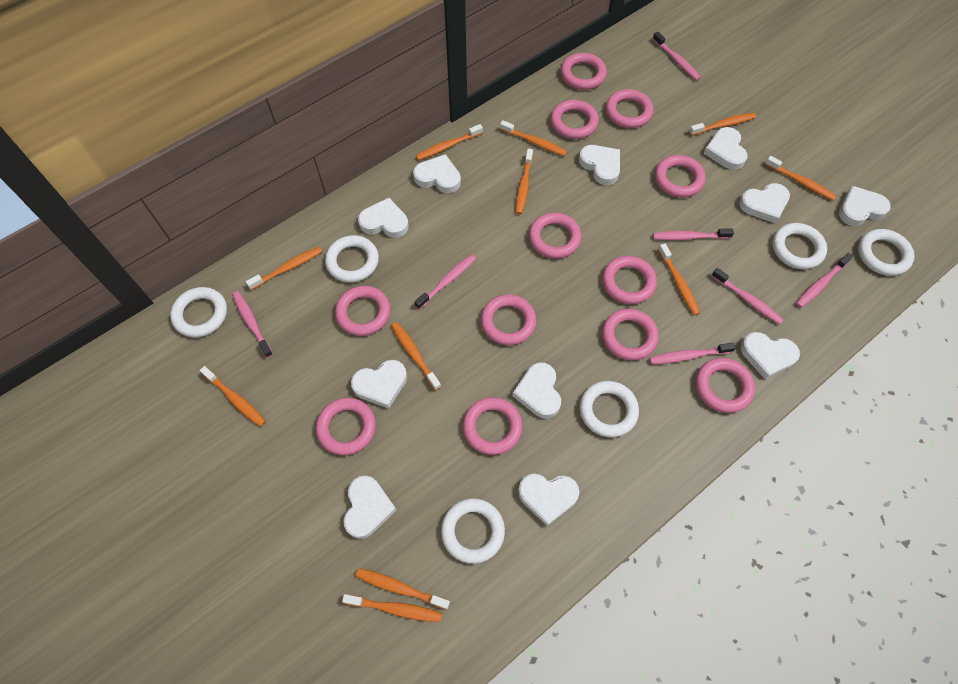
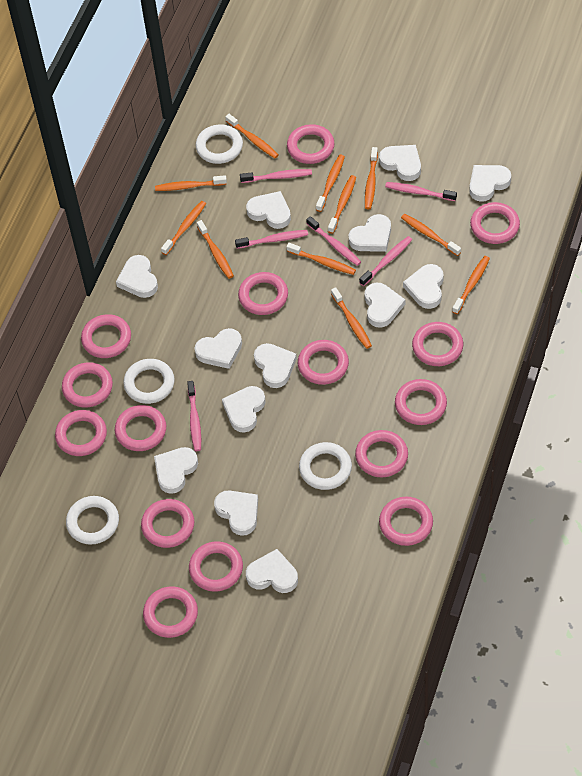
pink ring: 12 -> 15
pink toothbrush: 7 -> 6
white heart: 11 -> 13
white ring: 6 -> 4

